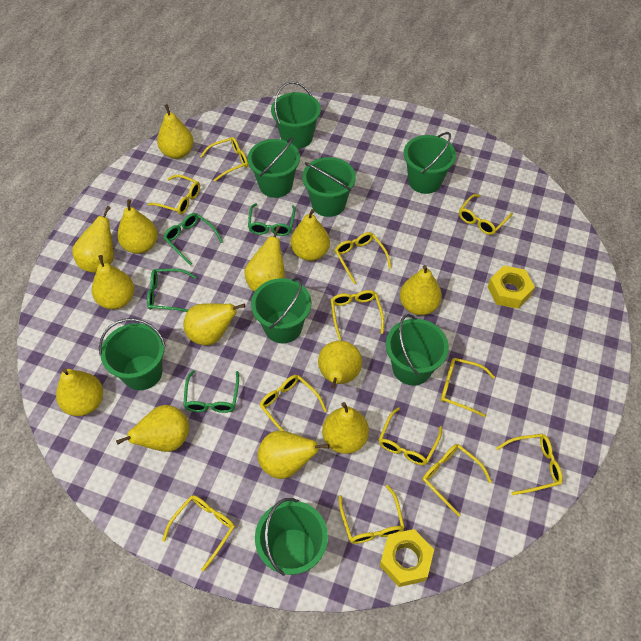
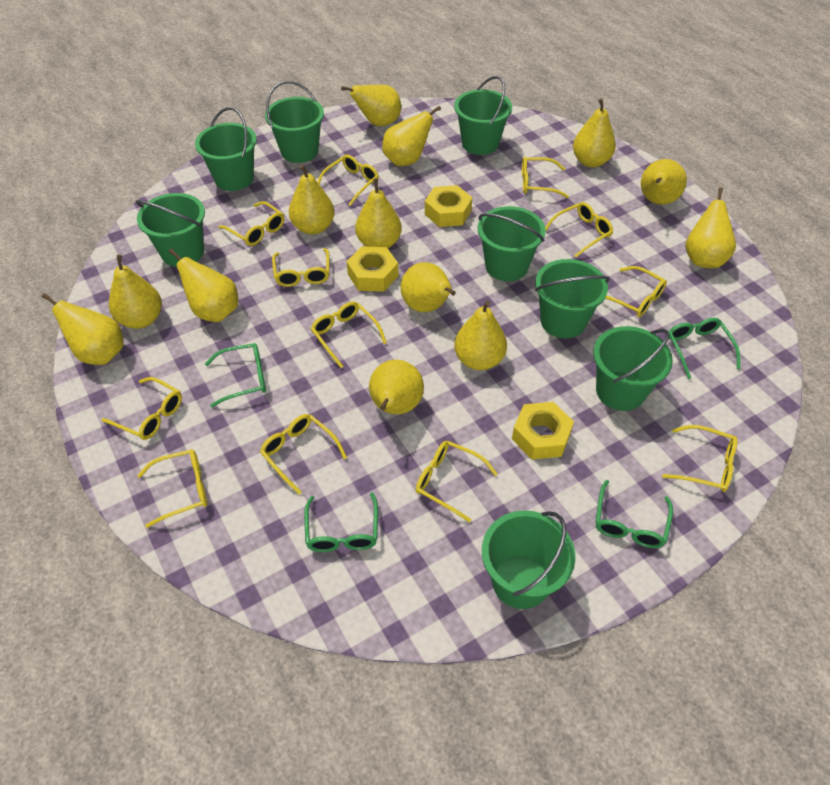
yellow nut: 2 -> 3

